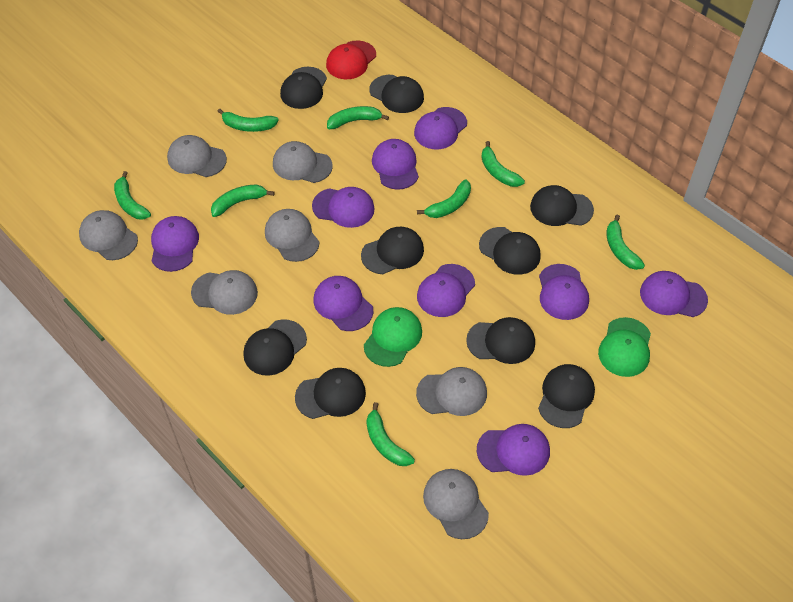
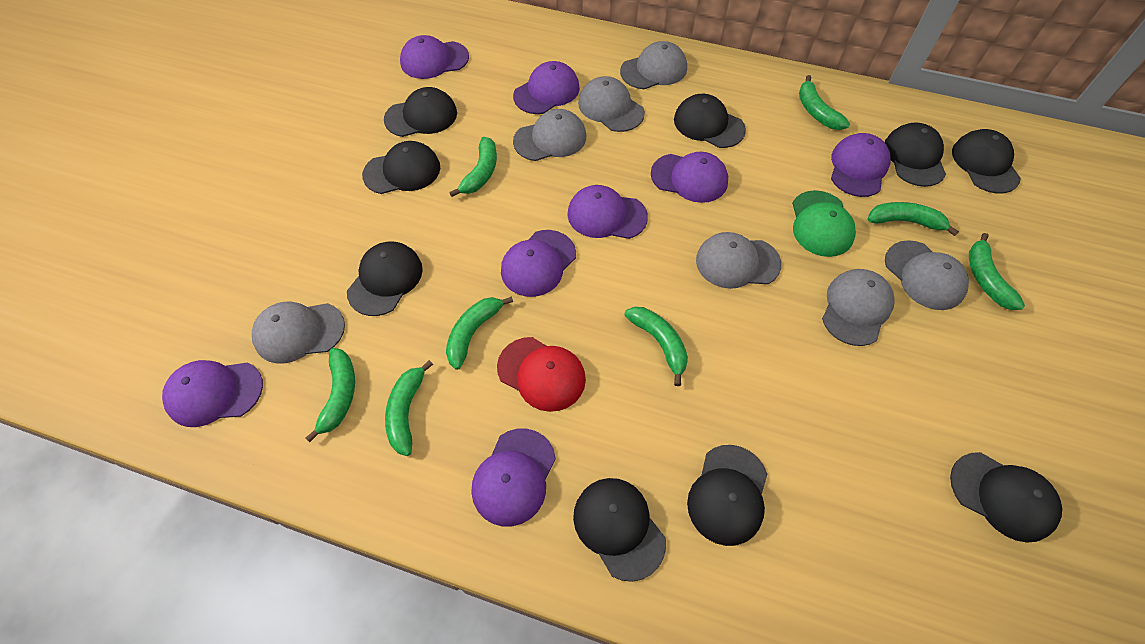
green cap: 2 -> 1
purple cap: 9 -> 8

